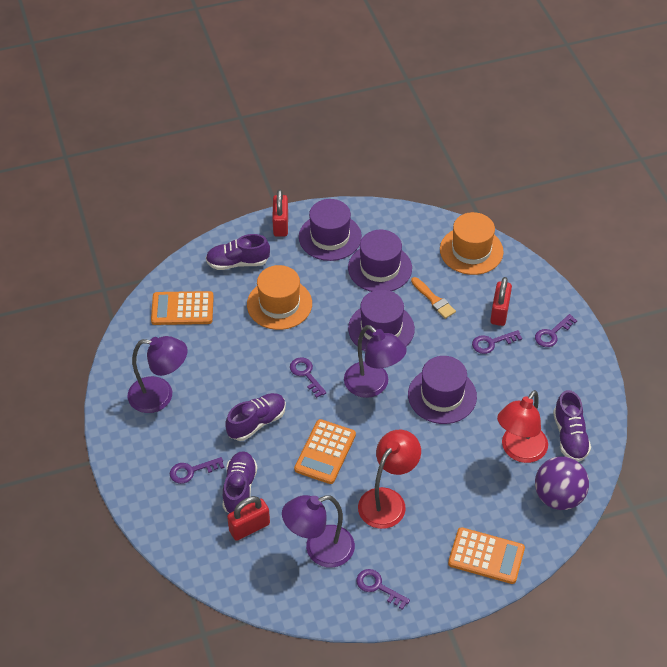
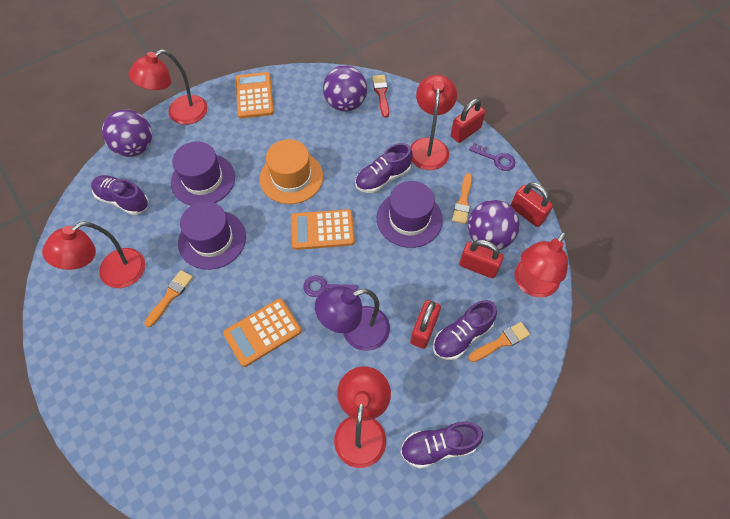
orange brush: 1 -> 3
orange hat: 2 -> 1
purple ball: 1 -> 3
purple hat: 4 -> 3
purple key: 5 -> 2
purple lamp: 3 -> 1
red brush: 0 -> 1
red lamp: 2 -> 5
red padlock: 3 -> 4

